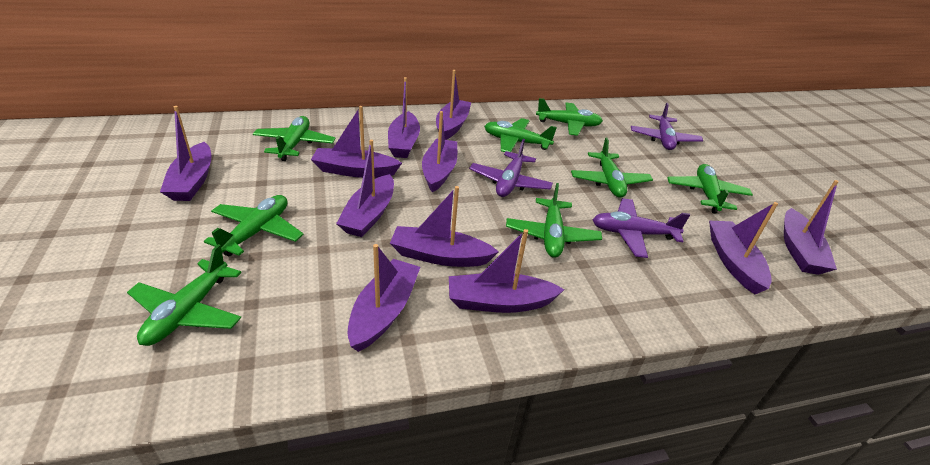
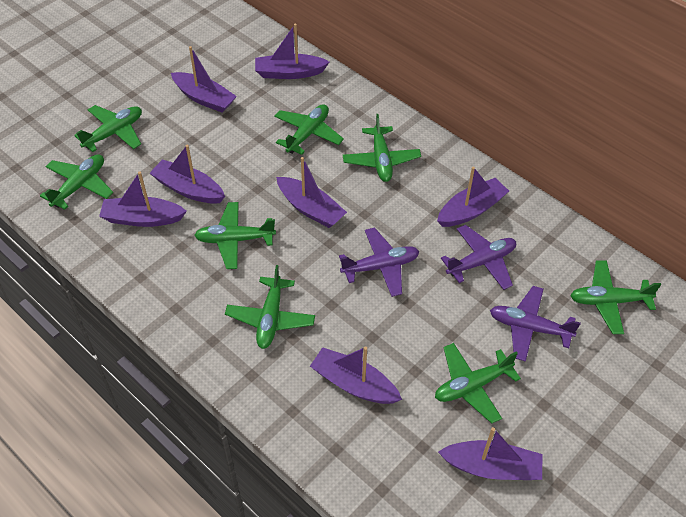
purple boat: 11 -> 8

